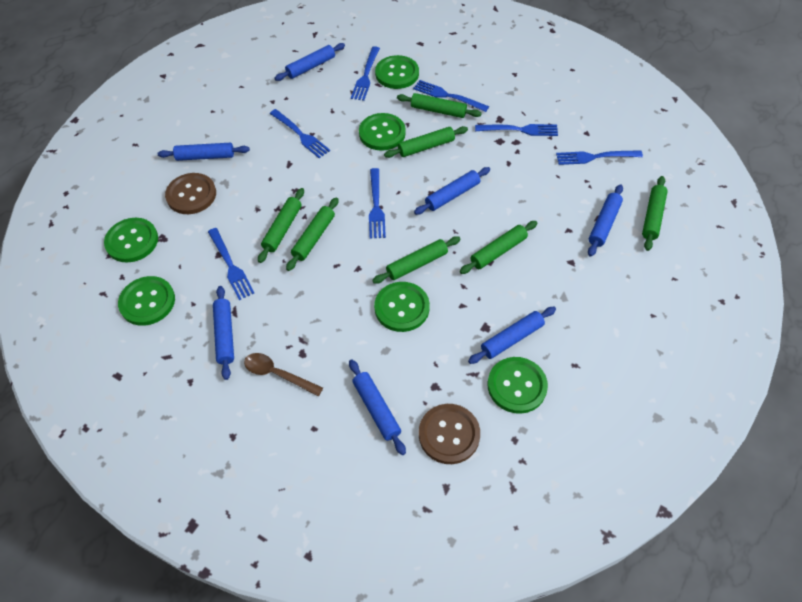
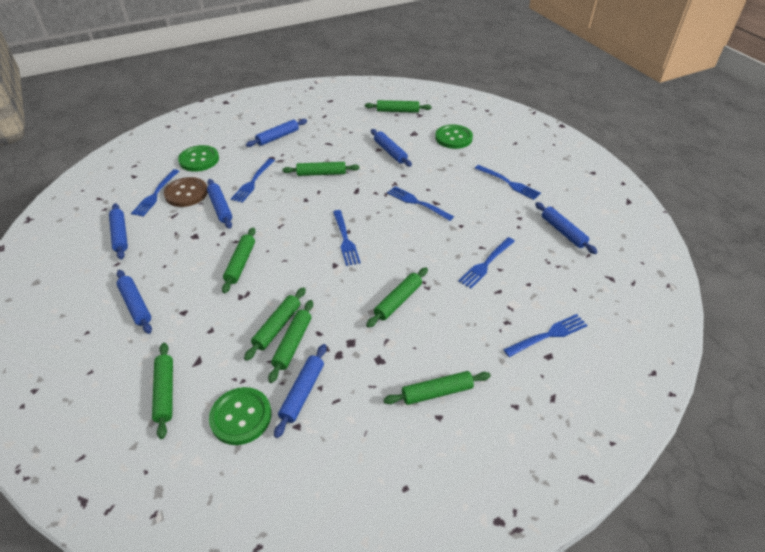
brown button: 2 -> 1
brown spoon: 1 -> 0
green button: 6 -> 3
green rolling pin: 7 -> 8

